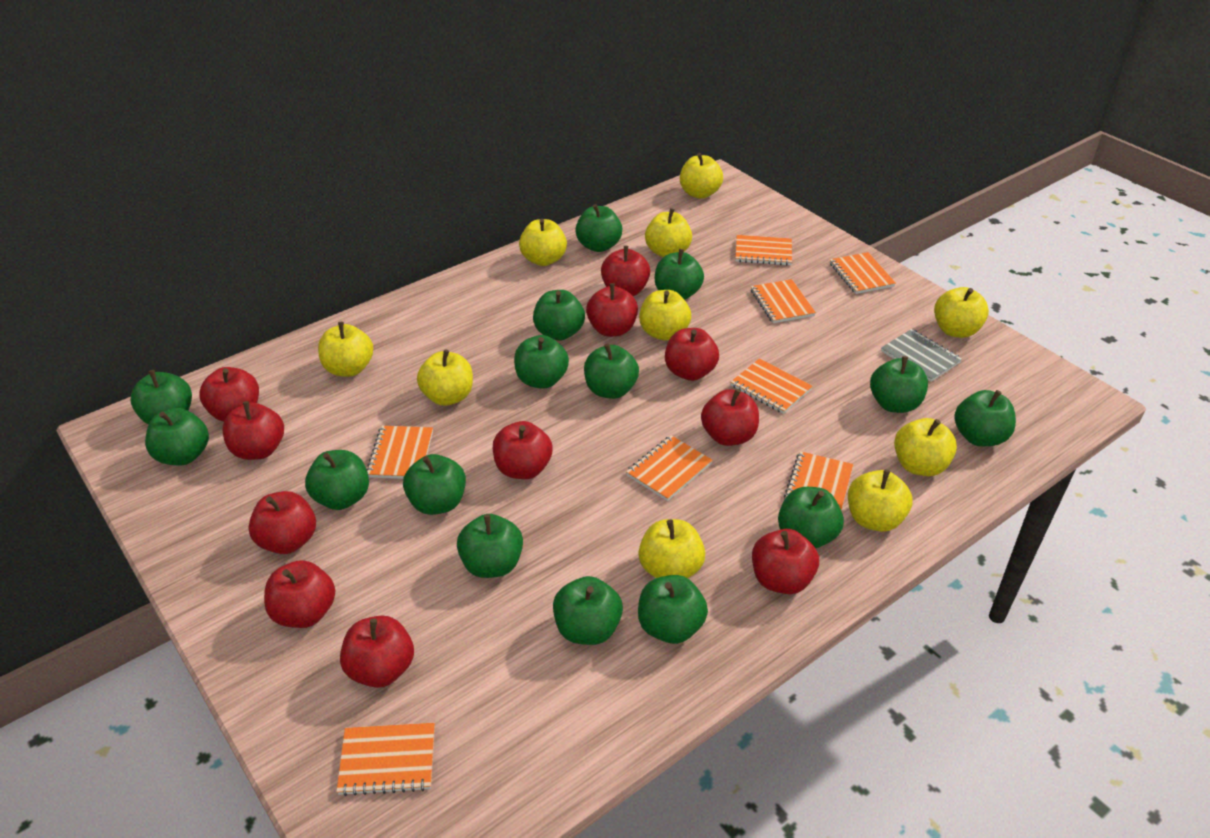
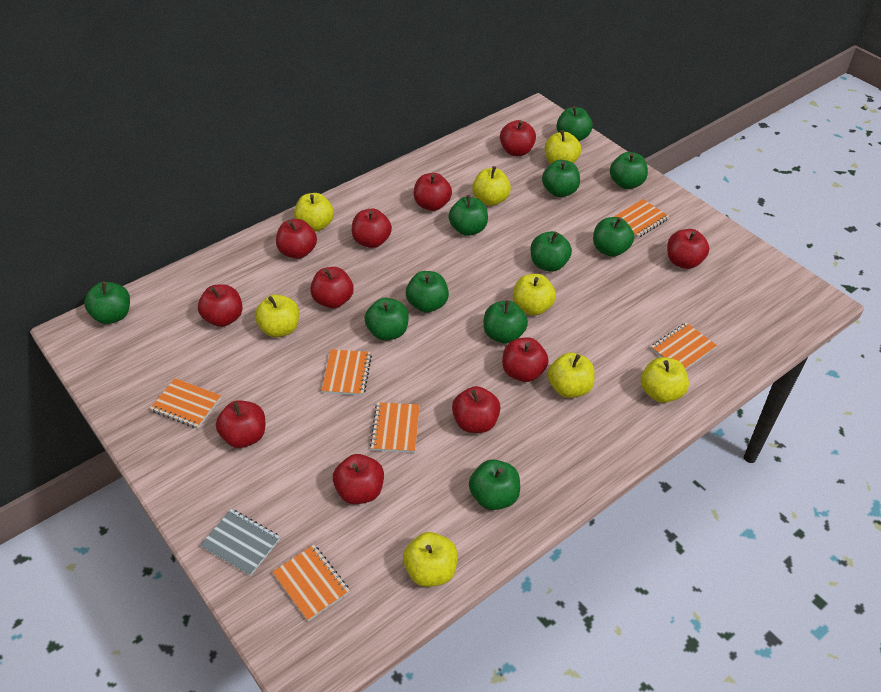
green apple: 15 -> 11
orange notebook: 8 -> 6
yellow apple: 10 -> 8

